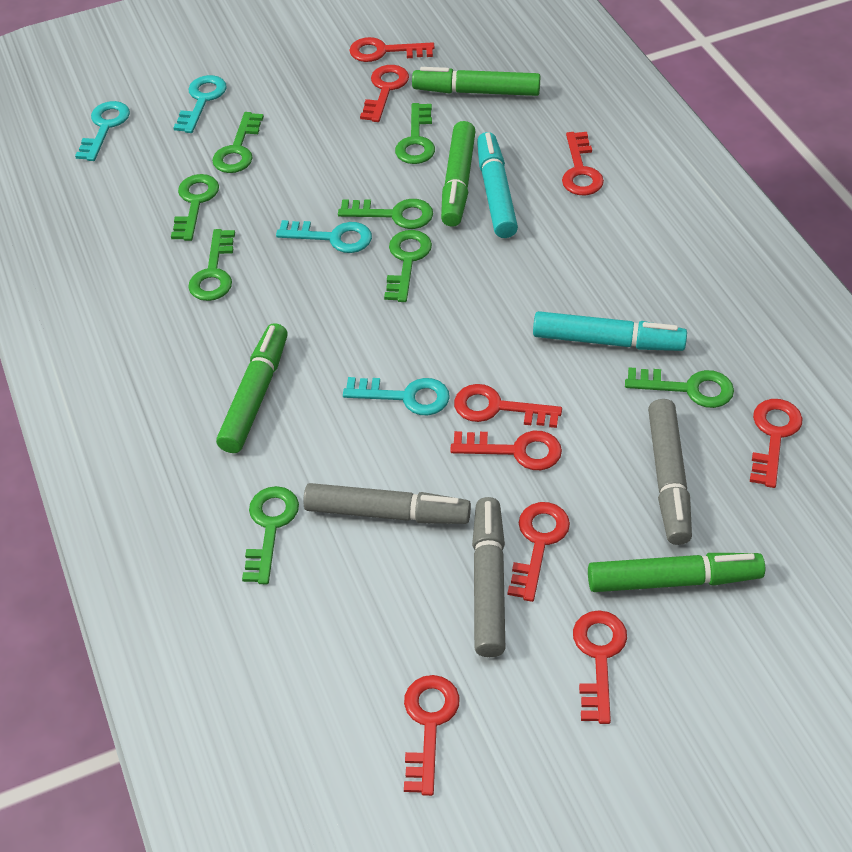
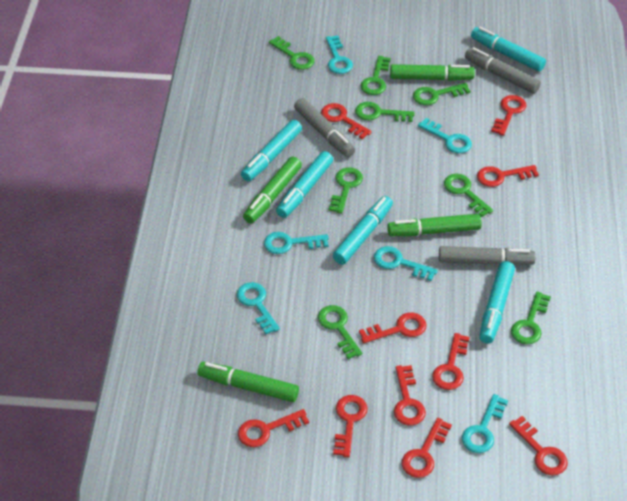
red key: 9 -> 10
turquoise key: 4 -> 6
turquoise marker: 2 -> 5

